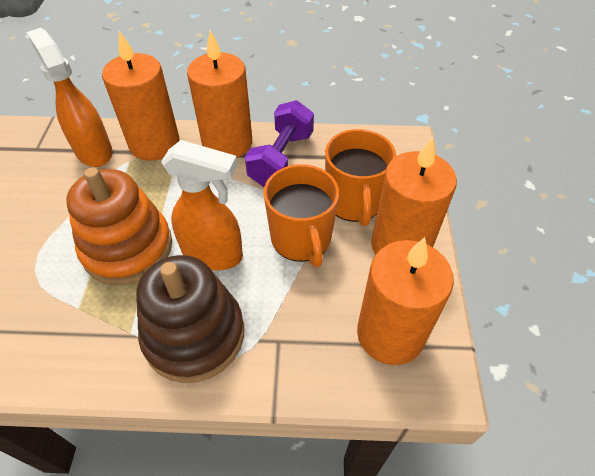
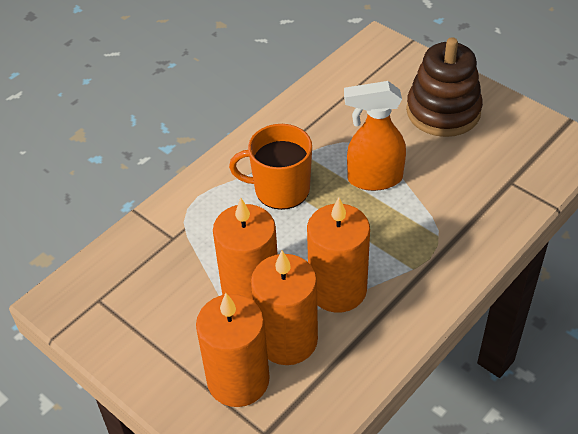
orange mug: 2 -> 1
orange spray bottle: 2 -> 1
orange stacking toy: 1 -> 0
purple dumbbell: 1 -> 0

